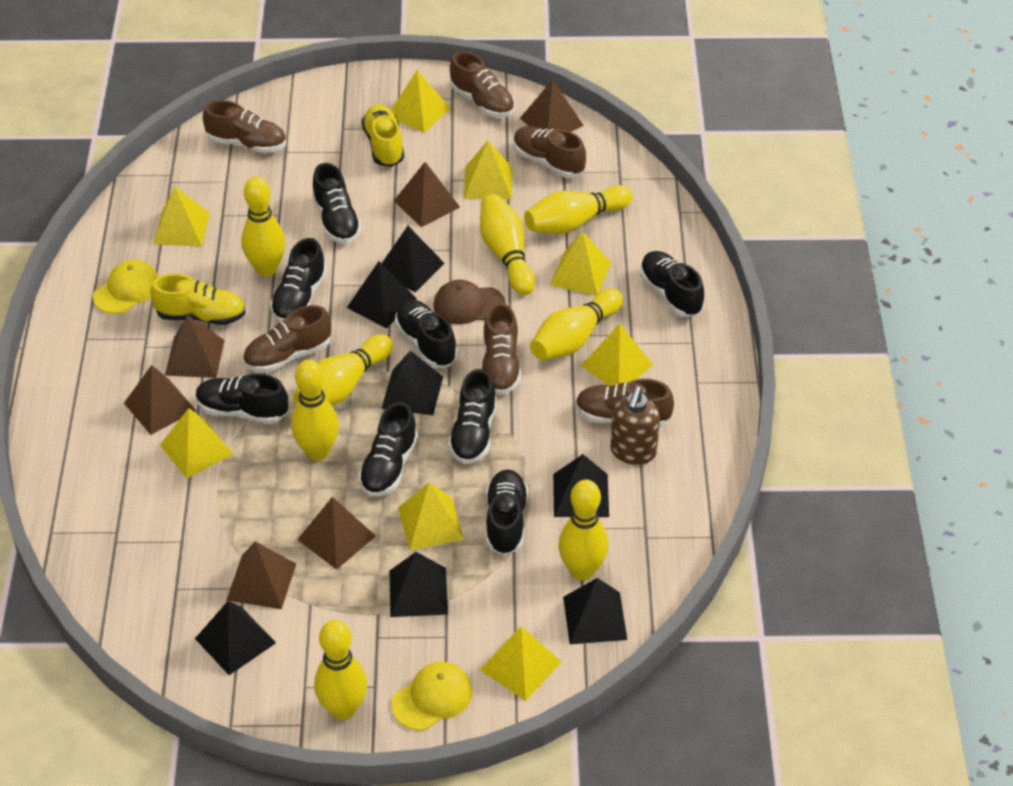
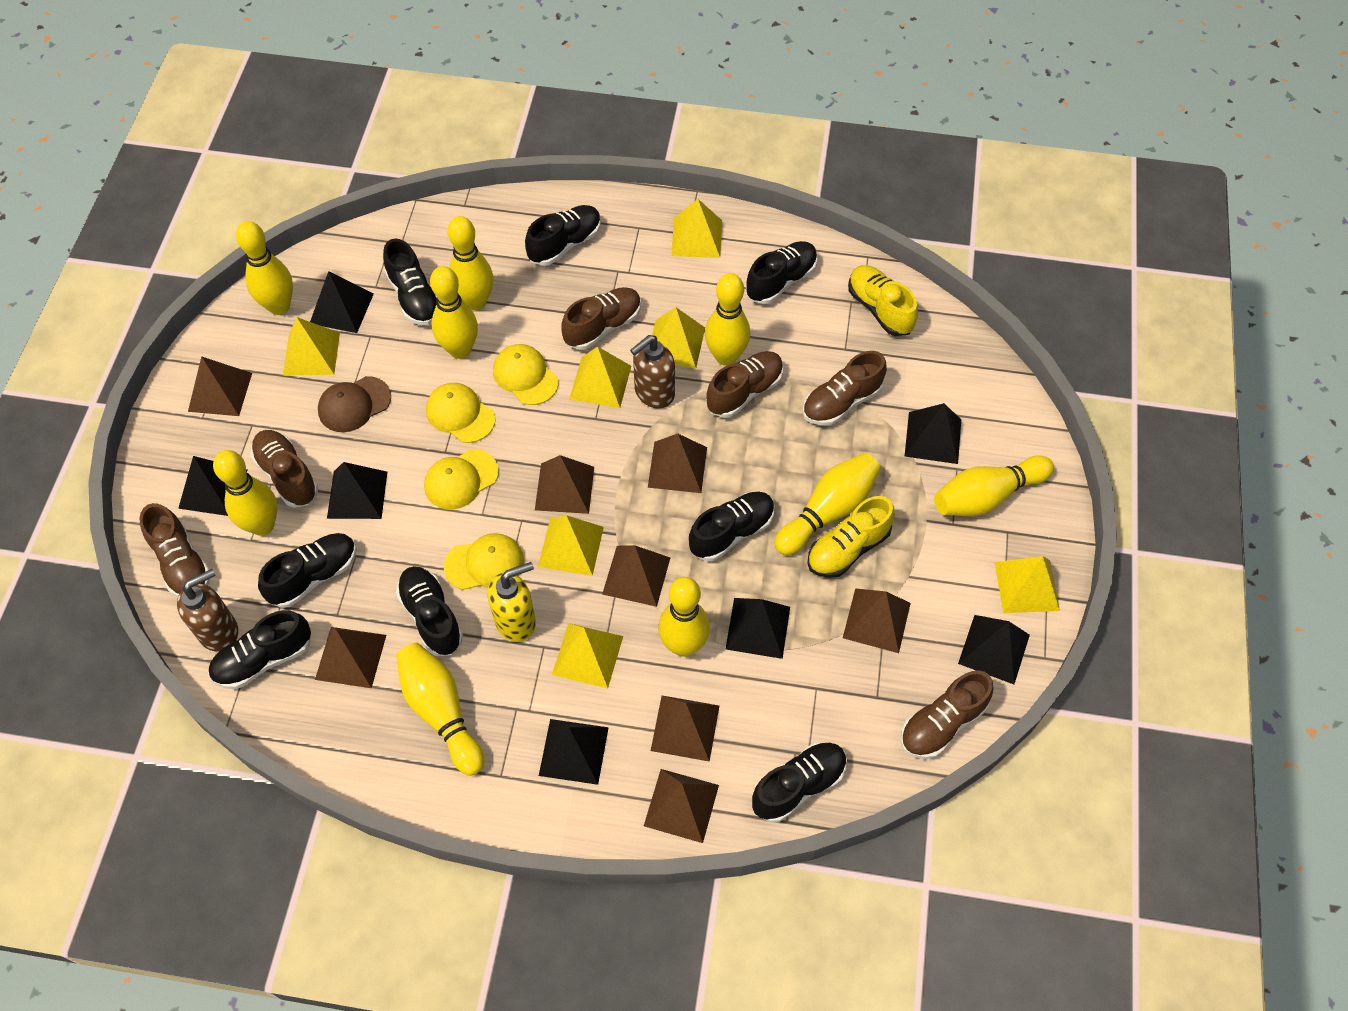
brown pyramid: 6 -> 8
brown soap dispenser: 1 -> 2
yellow bowling pin: 8 -> 9
yellow cap: 2 -> 4
yellow pyramid: 8 -> 7
yellow soap dispenser: 0 -> 1

